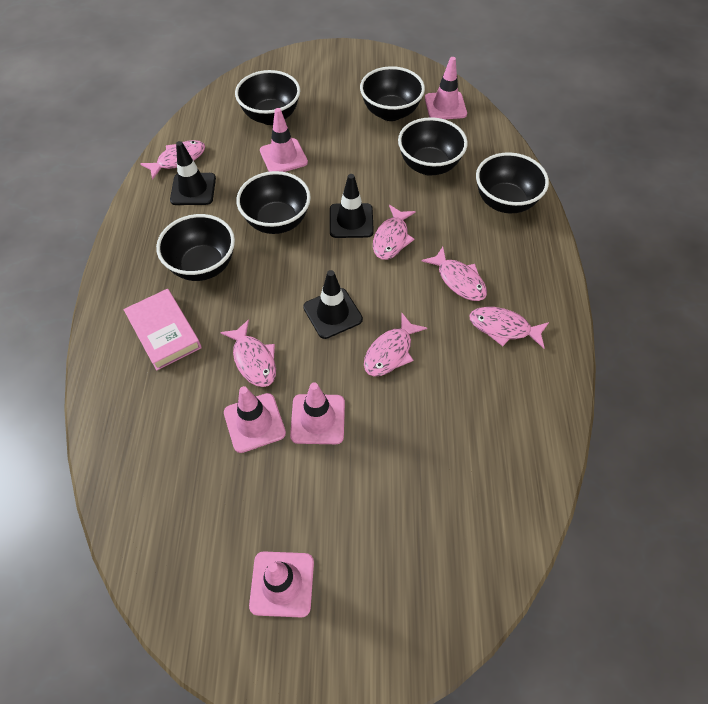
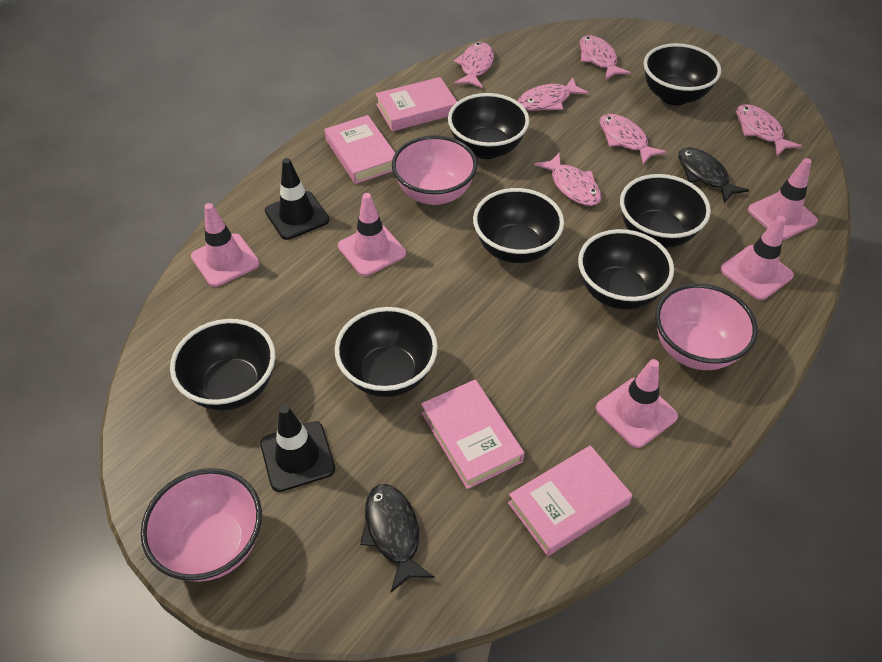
black bowl: 6 -> 7
black fish: 0 -> 2
black traffic cone: 3 -> 2
pink book: 1 -> 4
pink bowl: 0 -> 3

